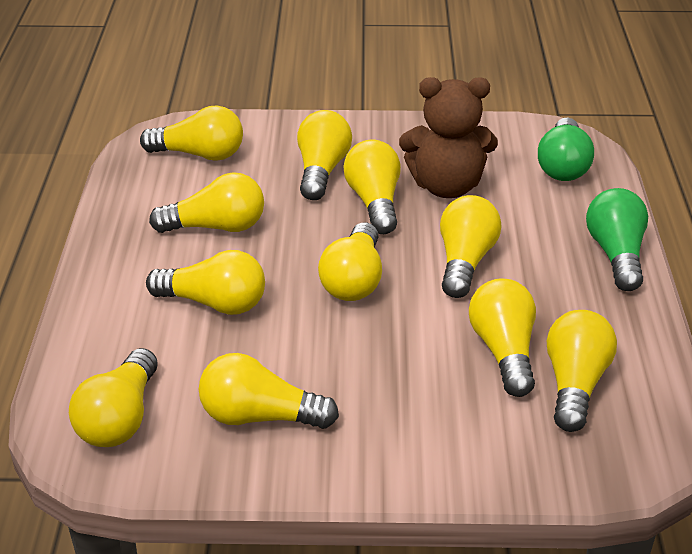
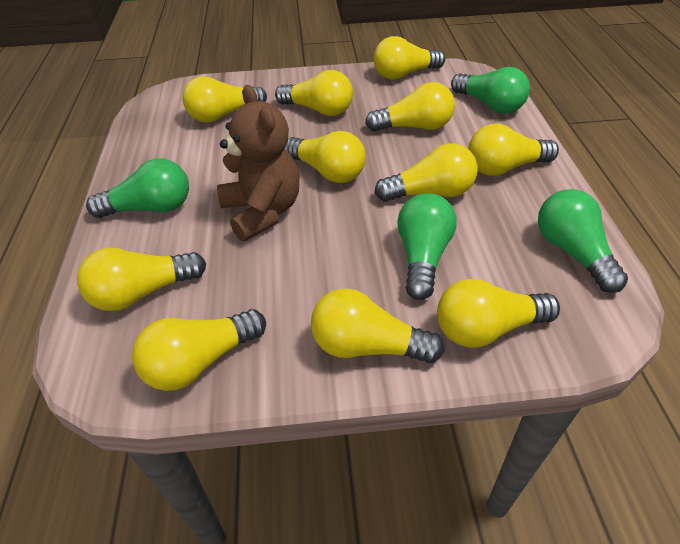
green light bulb: 2 -> 4

